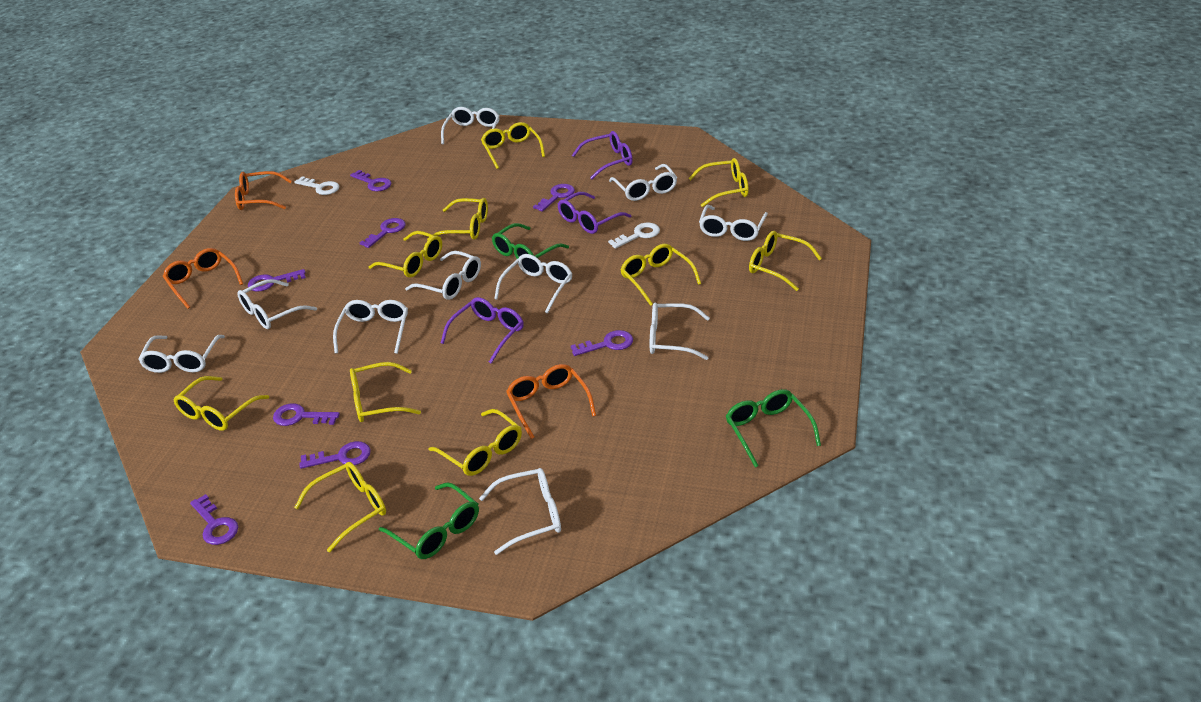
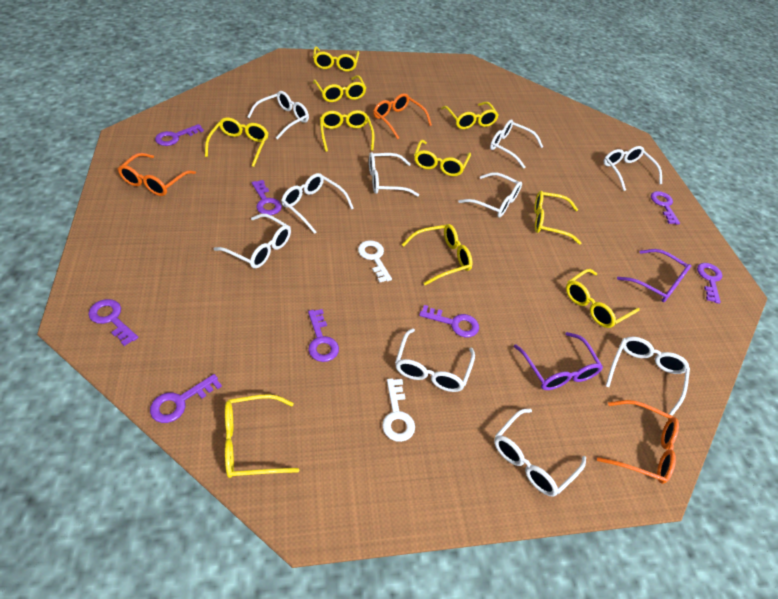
green glasses: 3 -> 0
purple glasses: 3 -> 2

